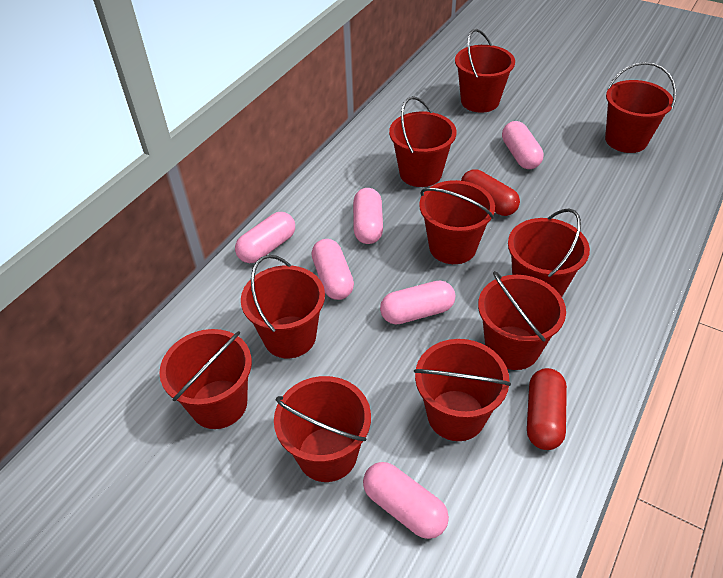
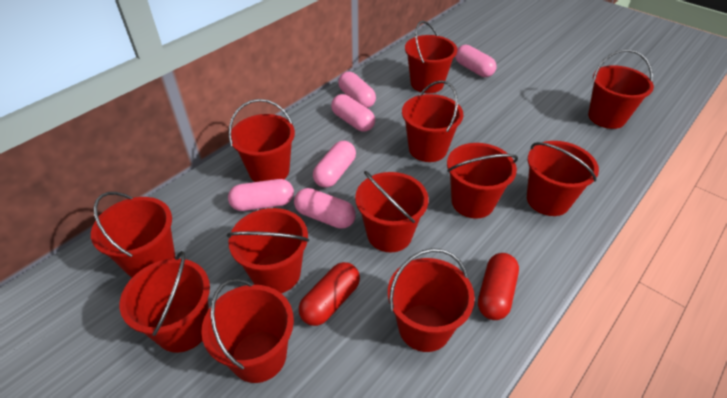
red bucket: 10 -> 12

